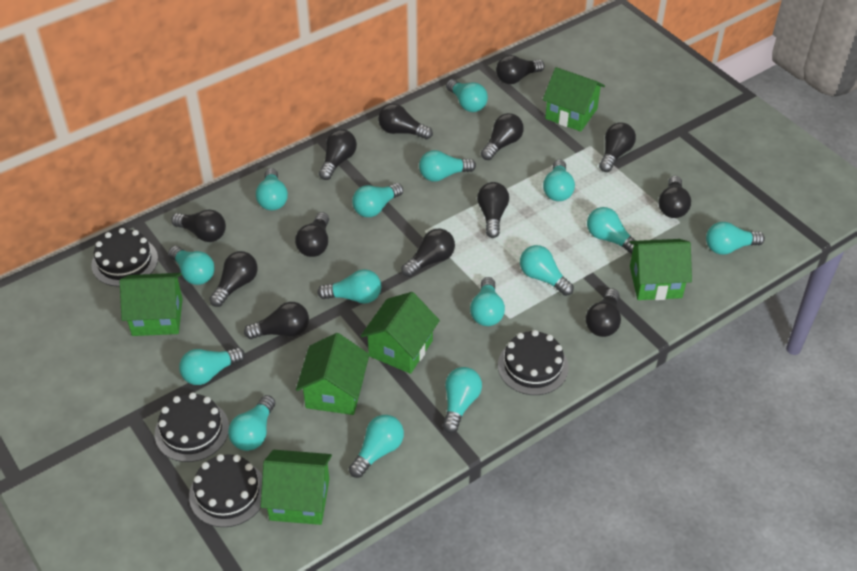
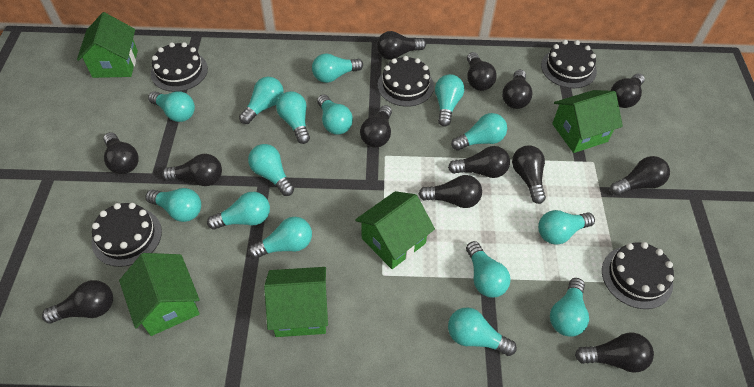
black cake: 4 -> 5
green house: 6 -> 5

